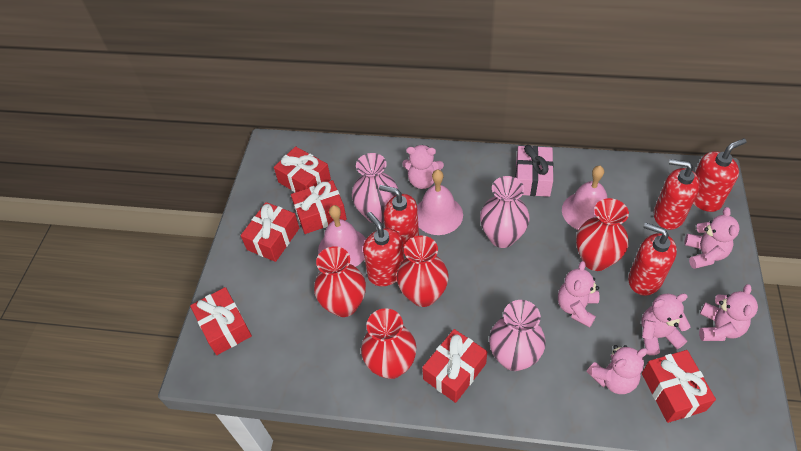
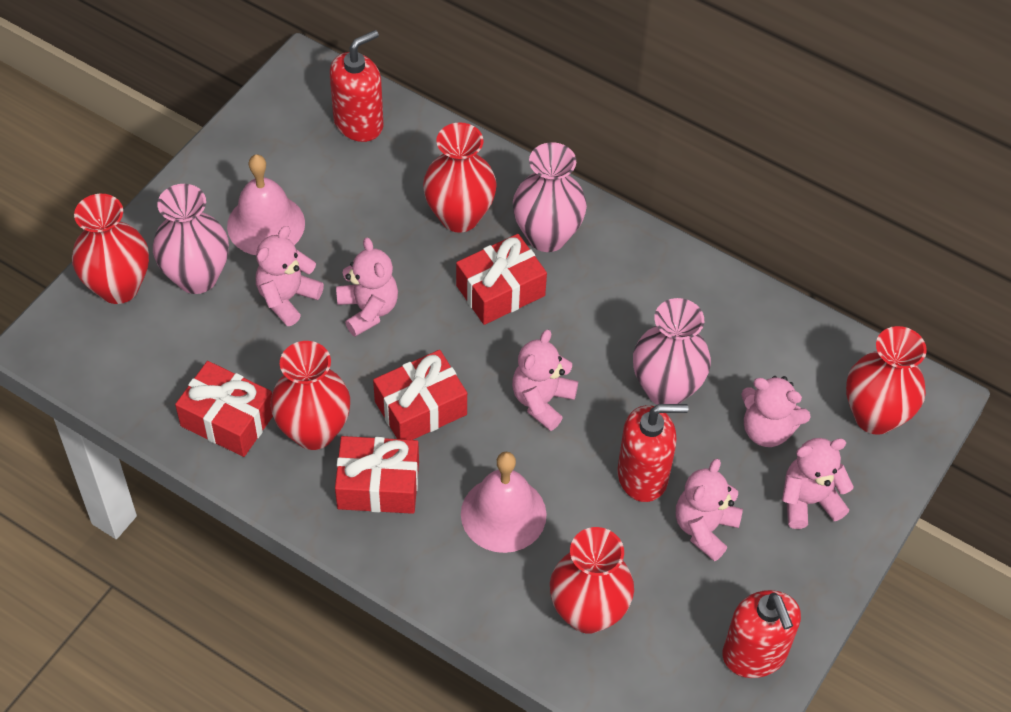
pink bell: 3 -> 2
pink gift: 1 -> 0
red gift: 6 -> 4
red soap dispenser: 5 -> 3
red vase: 4 -> 5

